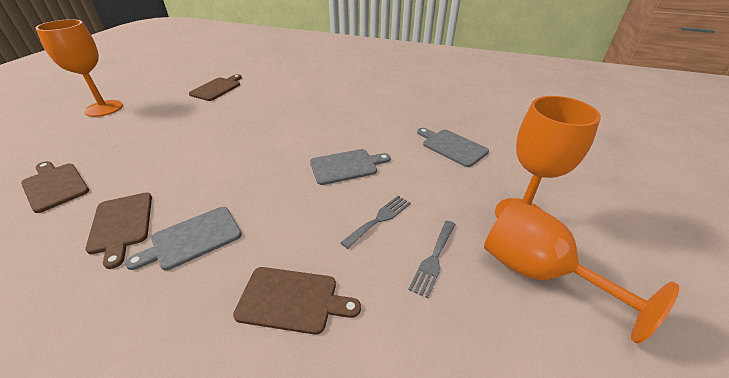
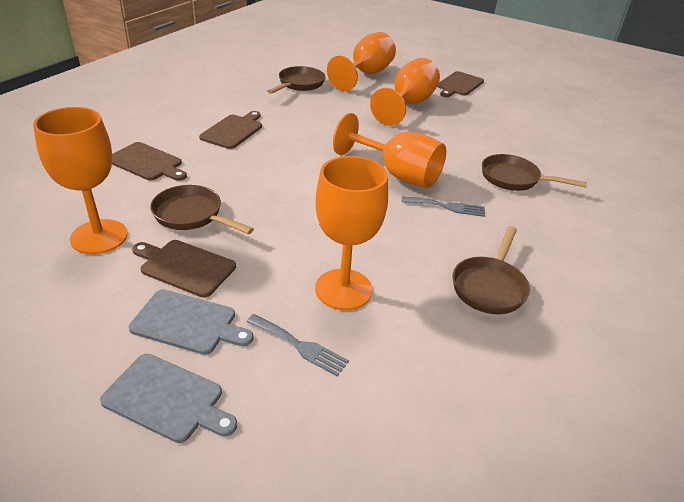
brown pan: 0 -> 4
grey cutting board: 3 -> 2
orange goblet: 3 -> 5

